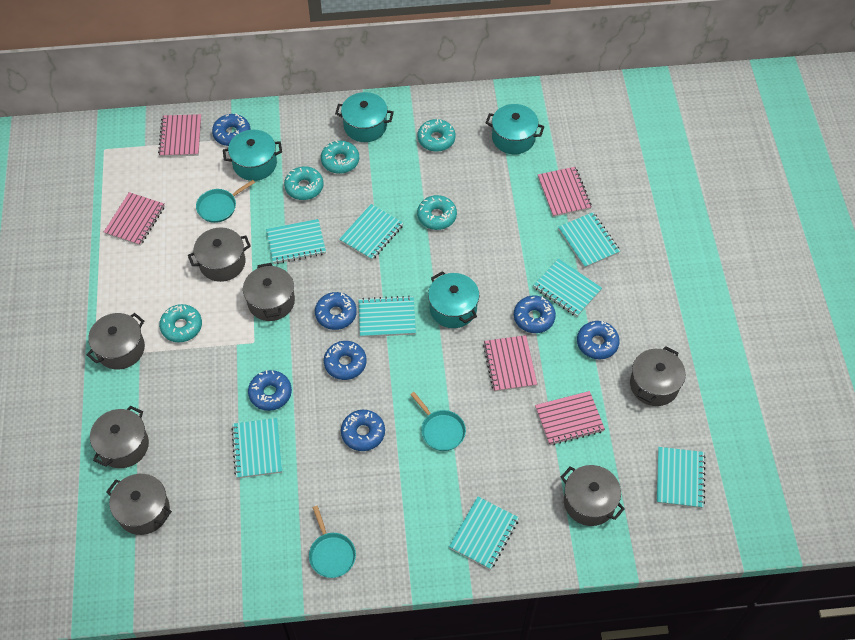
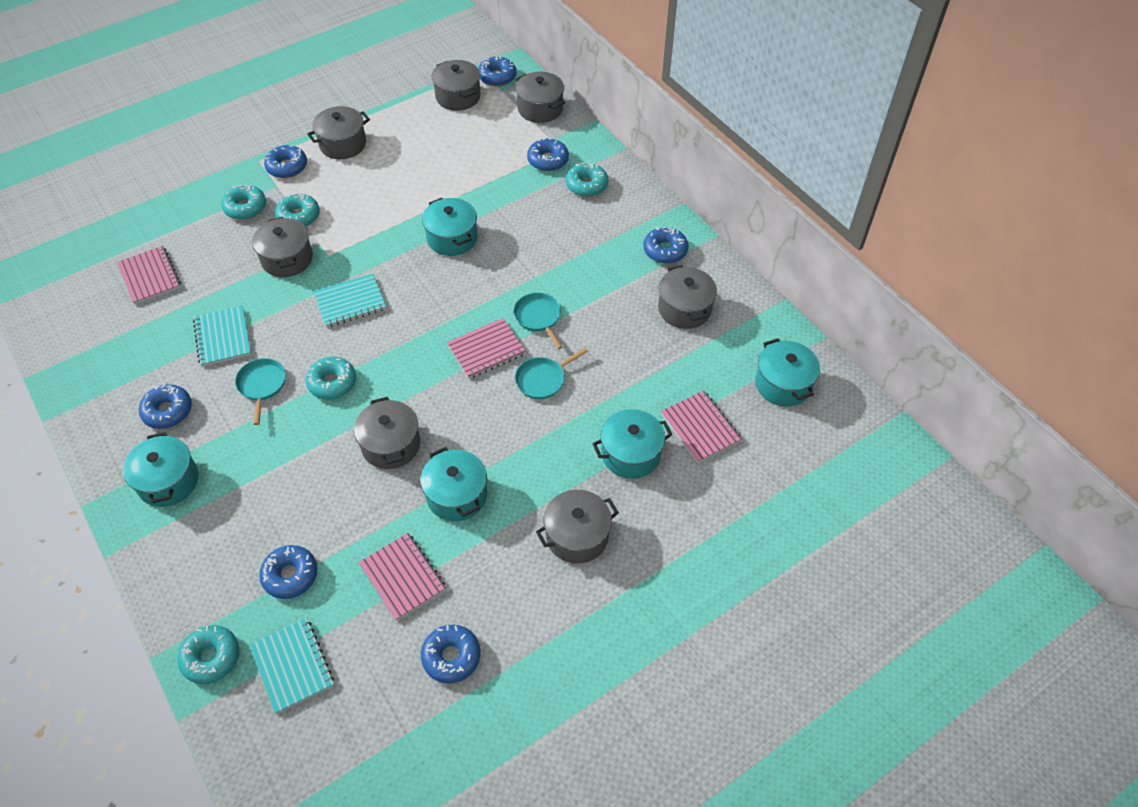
pink notebook: 5 -> 4
turquoise notebook: 8 -> 3
turquoise pot: 4 -> 5

